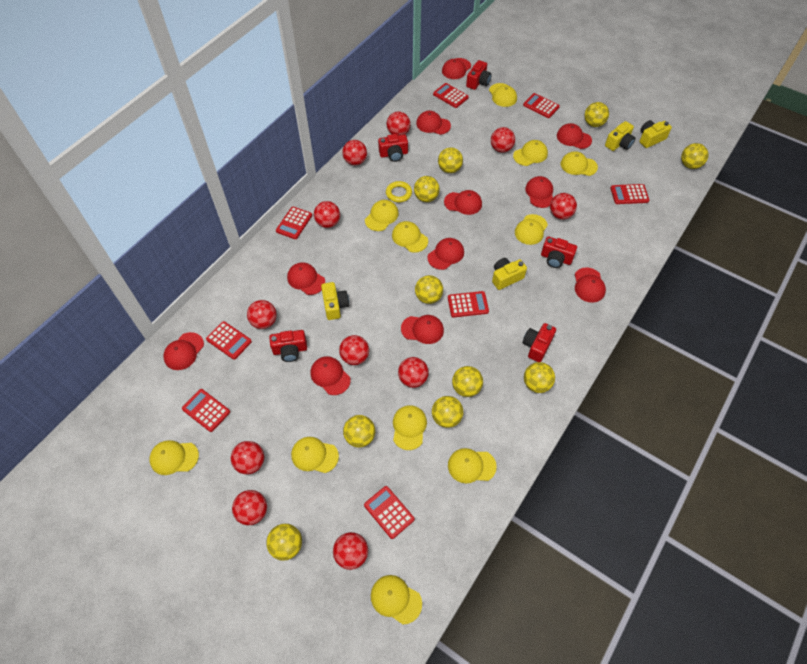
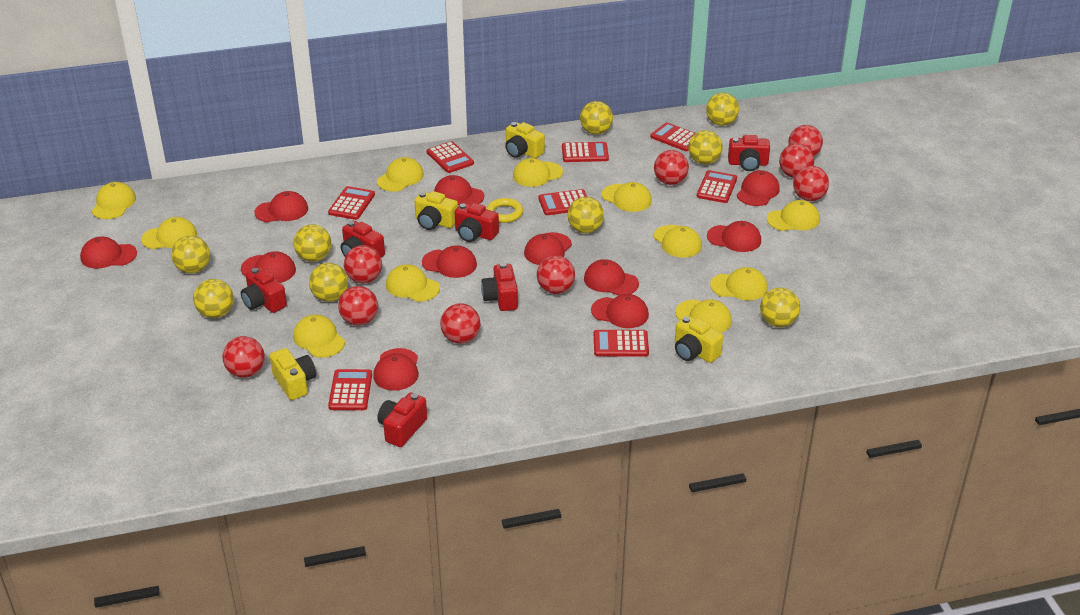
red ball: 11 -> 9
red camera: 5 -> 6
yellow ball: 10 -> 9

